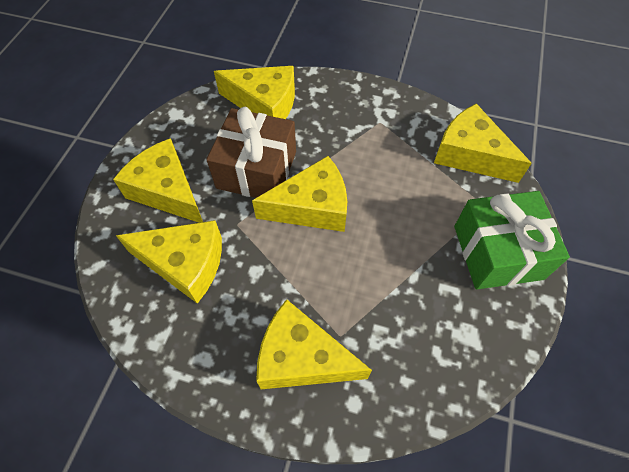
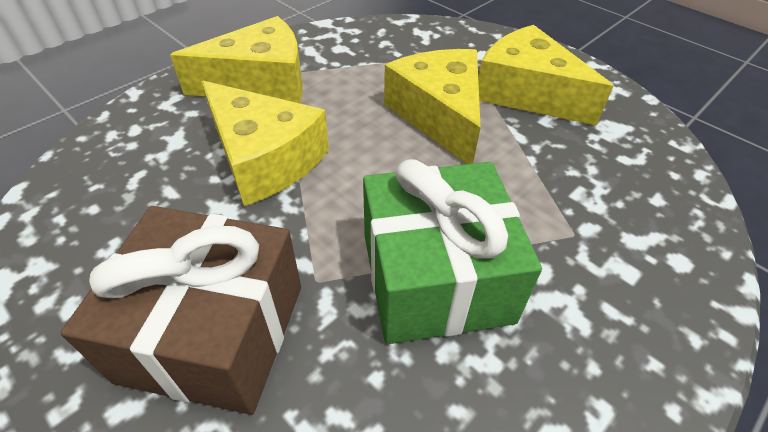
yellow cheese: 6 -> 4

